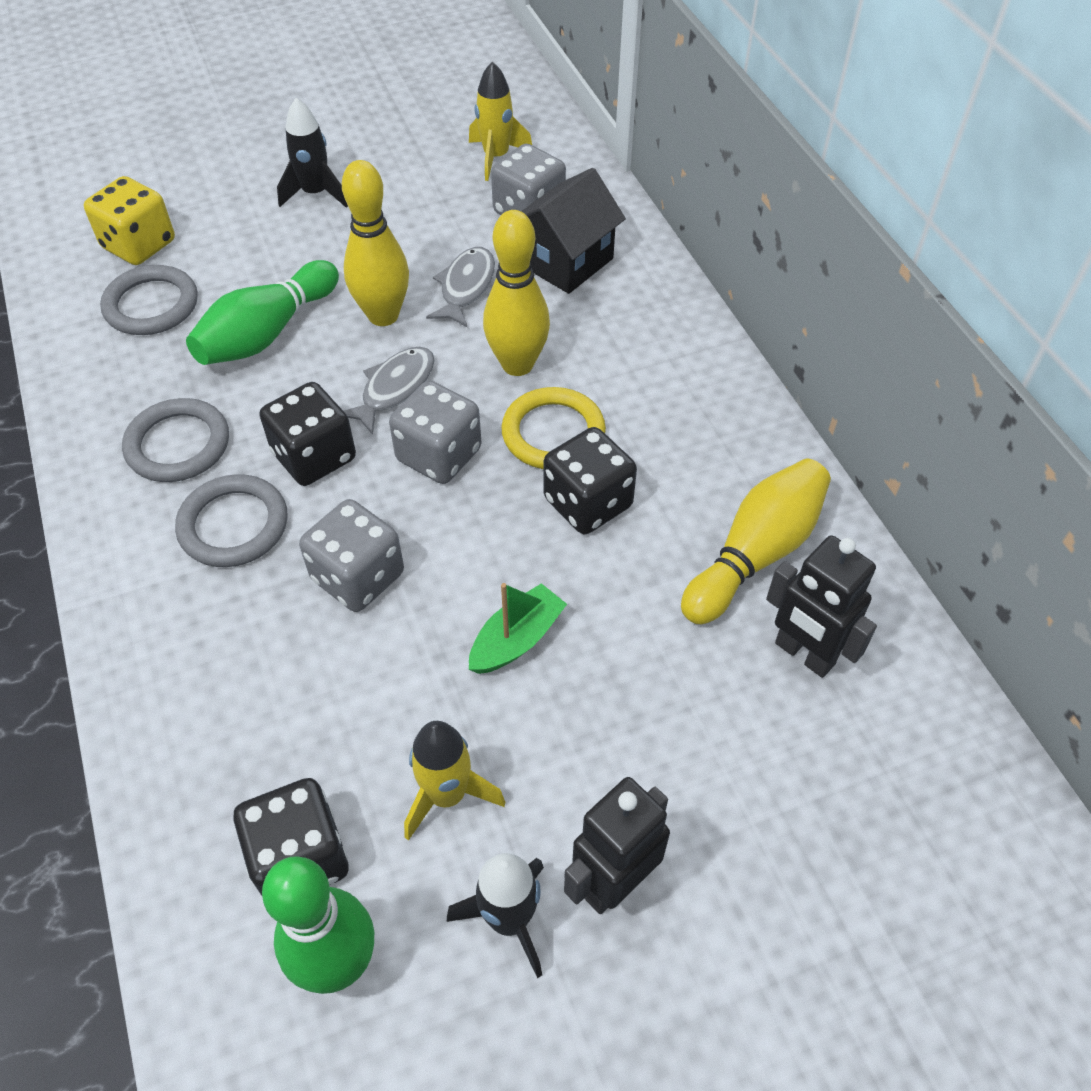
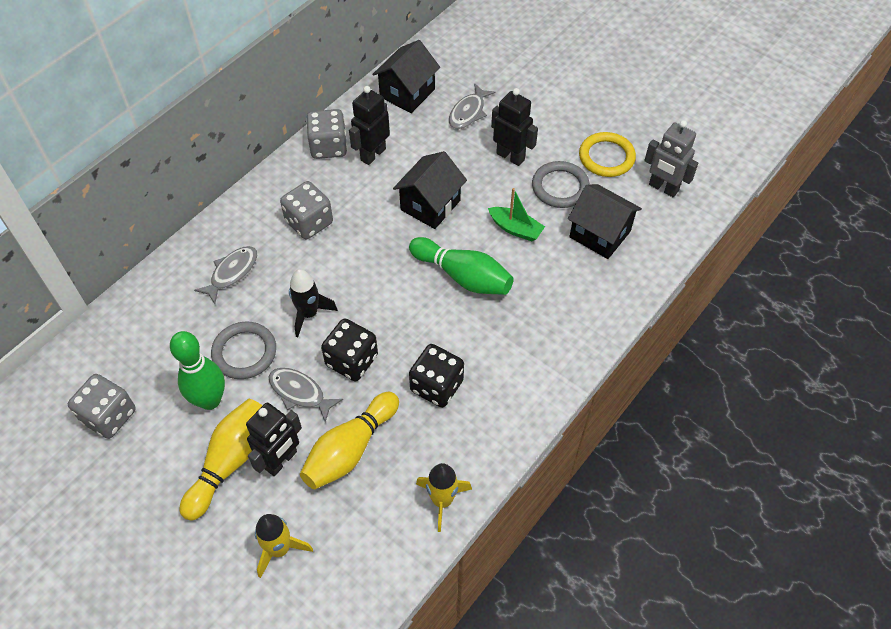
black dice: 3 -> 2
black house: 1 -> 3
black robot: 2 -> 3
black rocket: 2 -> 1
grey fish: 2 -> 3
grey ring: 3 -> 2
grey robot: 0 -> 1
yellow bowling pin: 3 -> 2
yellow dice: 1 -> 0

